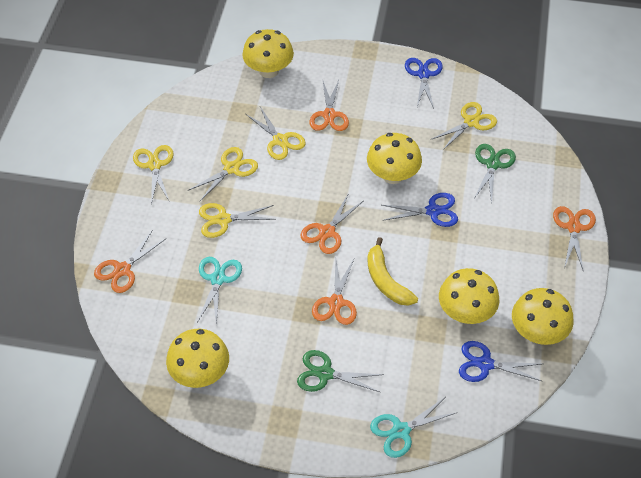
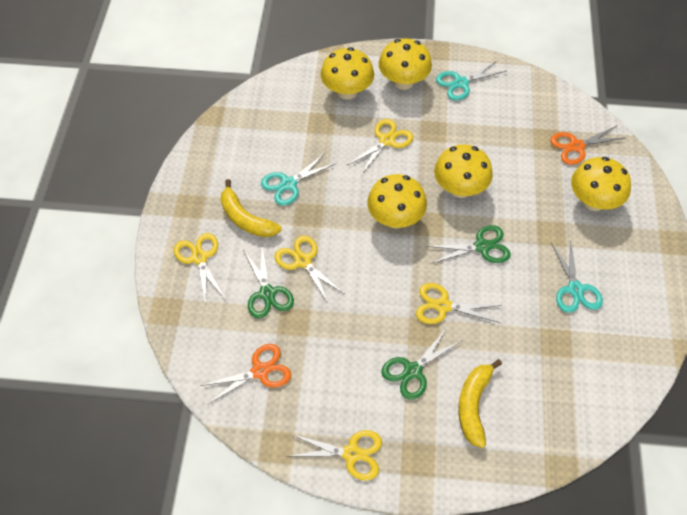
blue scissors: 3 -> 0
green scissors: 2 -> 3
orange scissors: 5 -> 2
turquoise scissors: 2 -> 3
yellow banana: 1 -> 2

